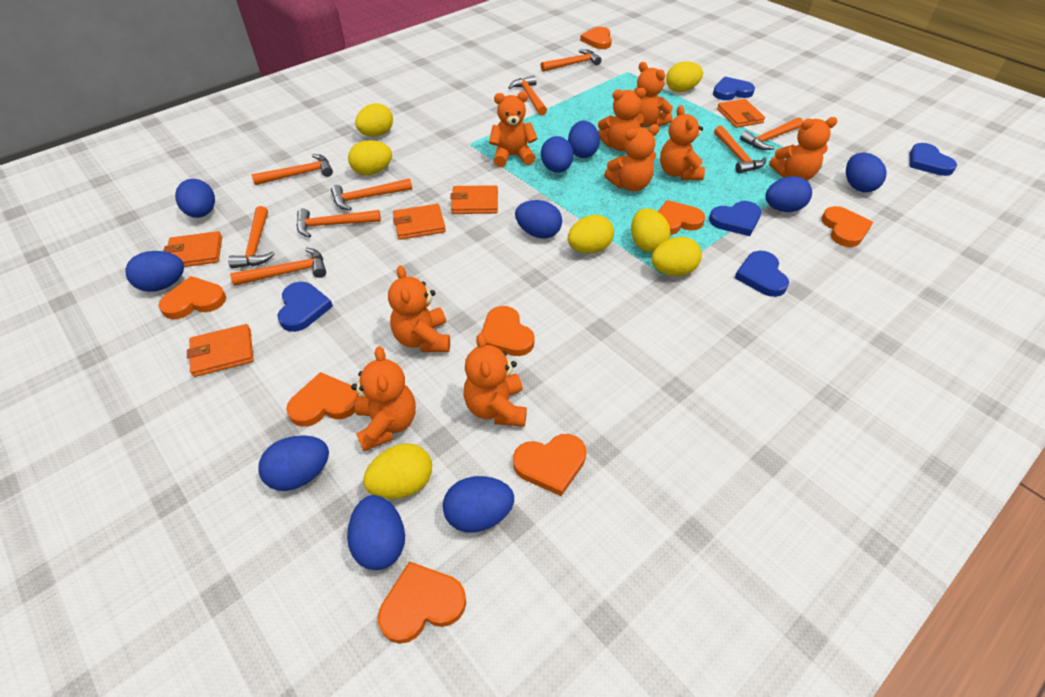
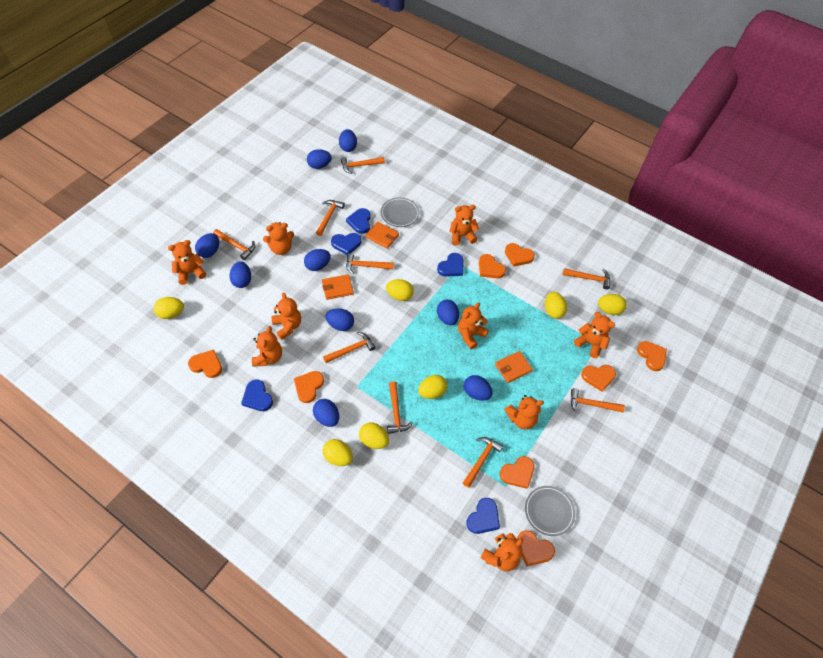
blue egg: 10 -> 9
grey plate: 0 -> 2
orange wallet: 5 -> 3

